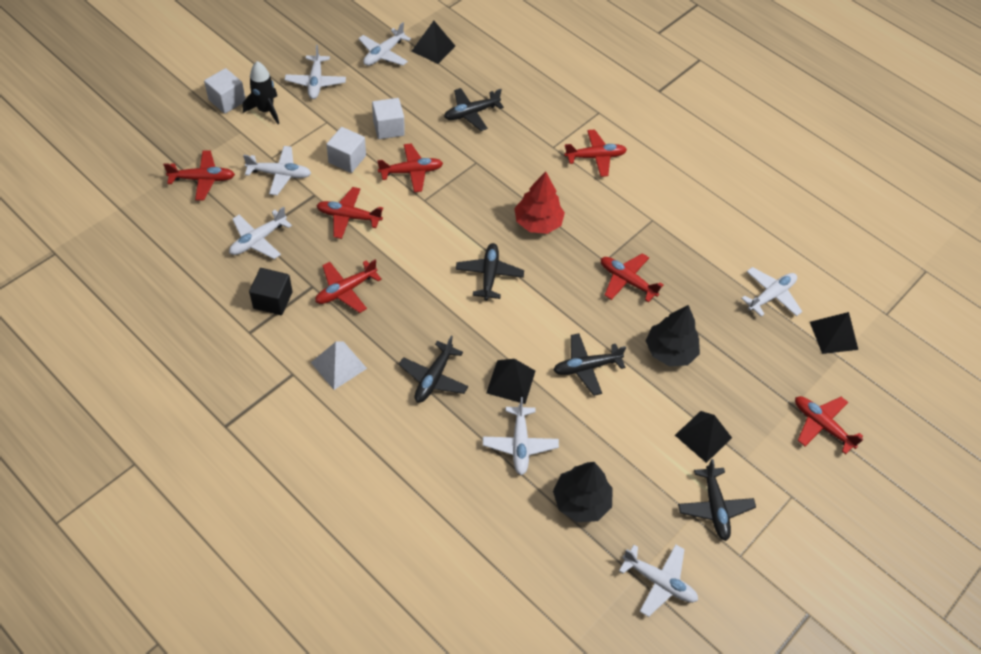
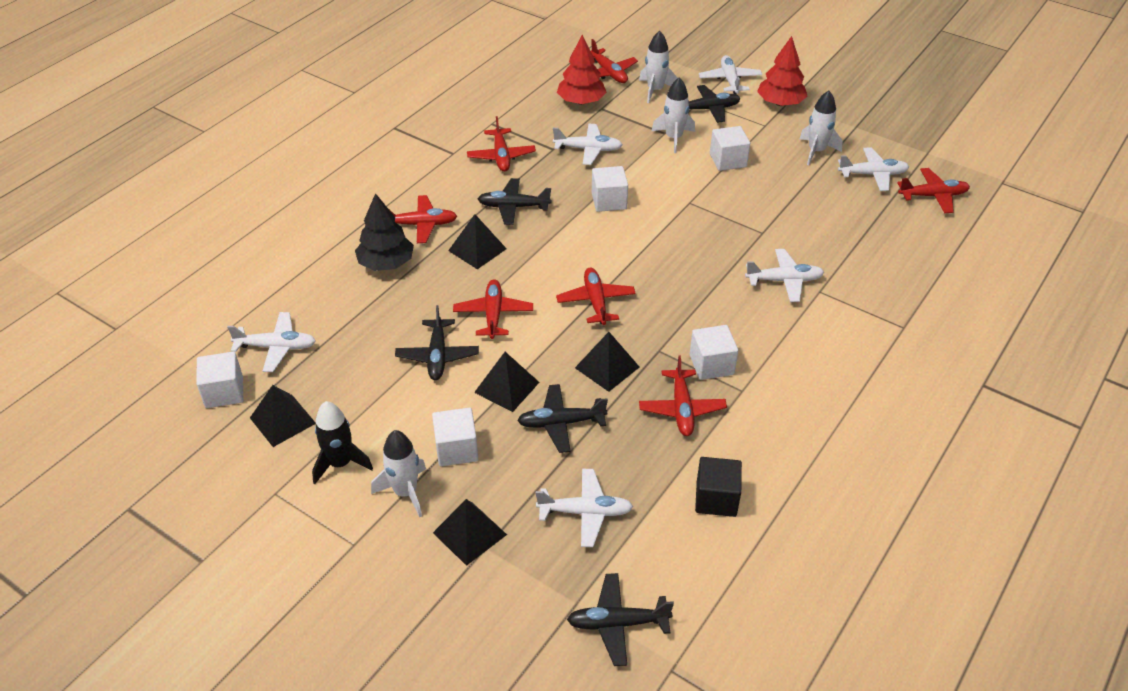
black pyramid: 4 -> 5
black tree: 2 -> 1
red tree: 1 -> 2
white cube: 3 -> 5
white plane: 7 -> 6
white pyramid: 1 -> 0
white rocket: 0 -> 4

